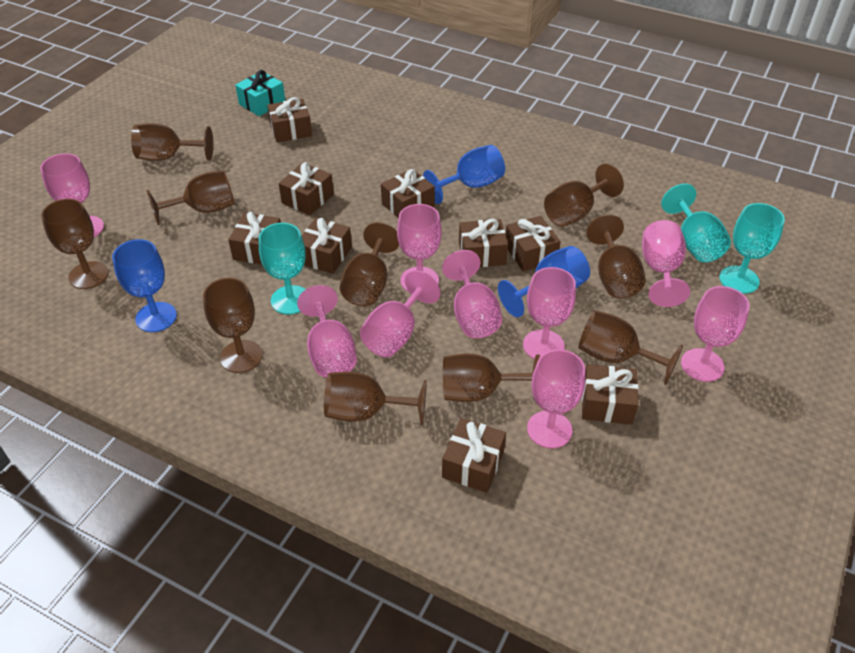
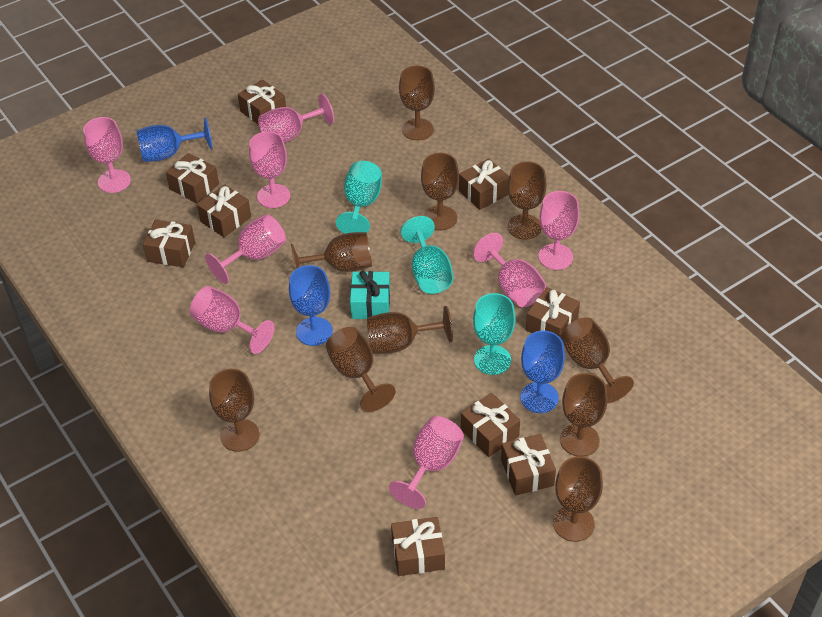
pink goblet: 9 -> 8

